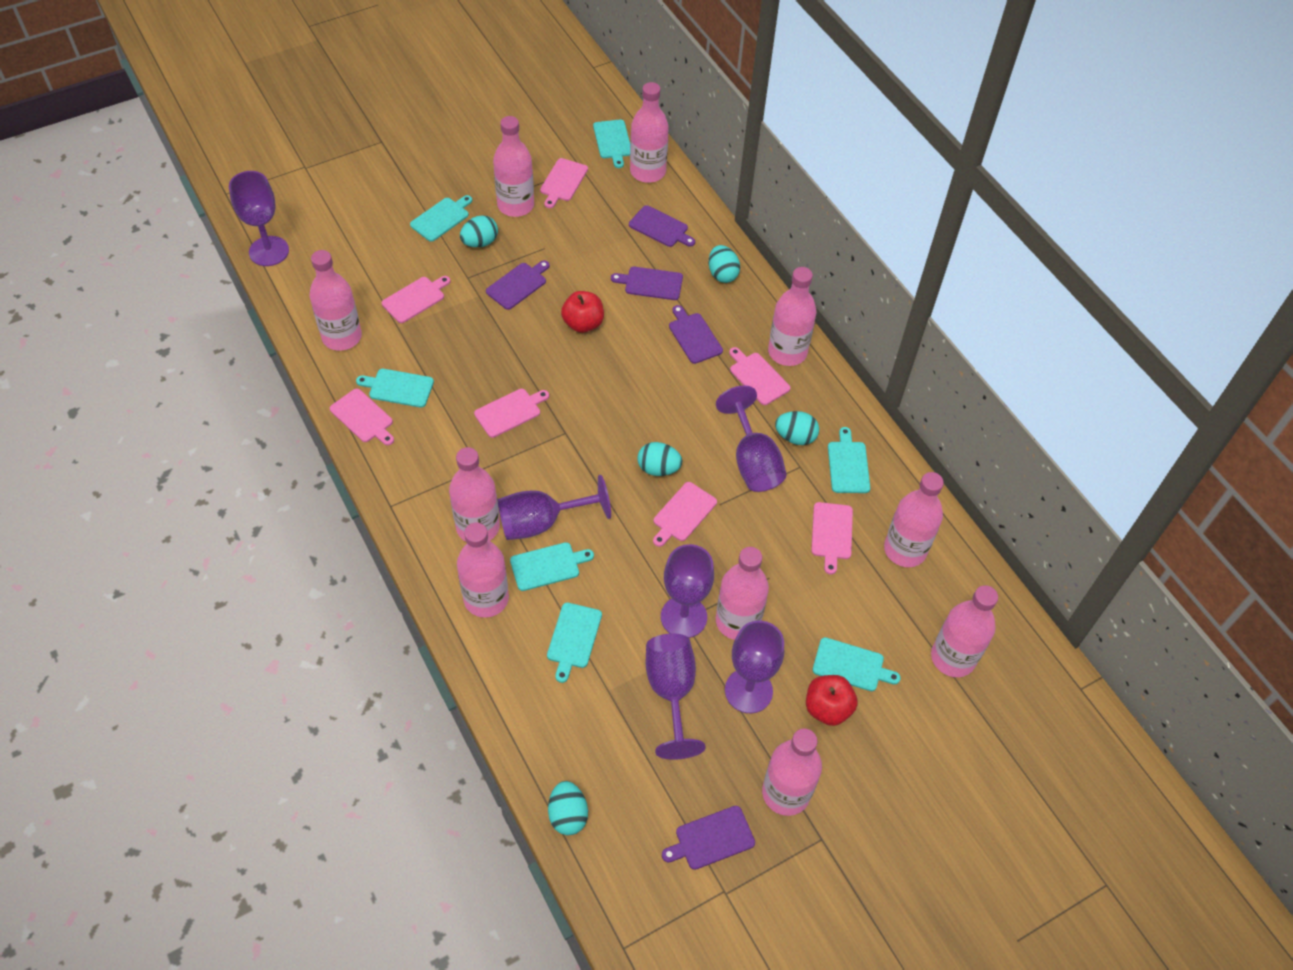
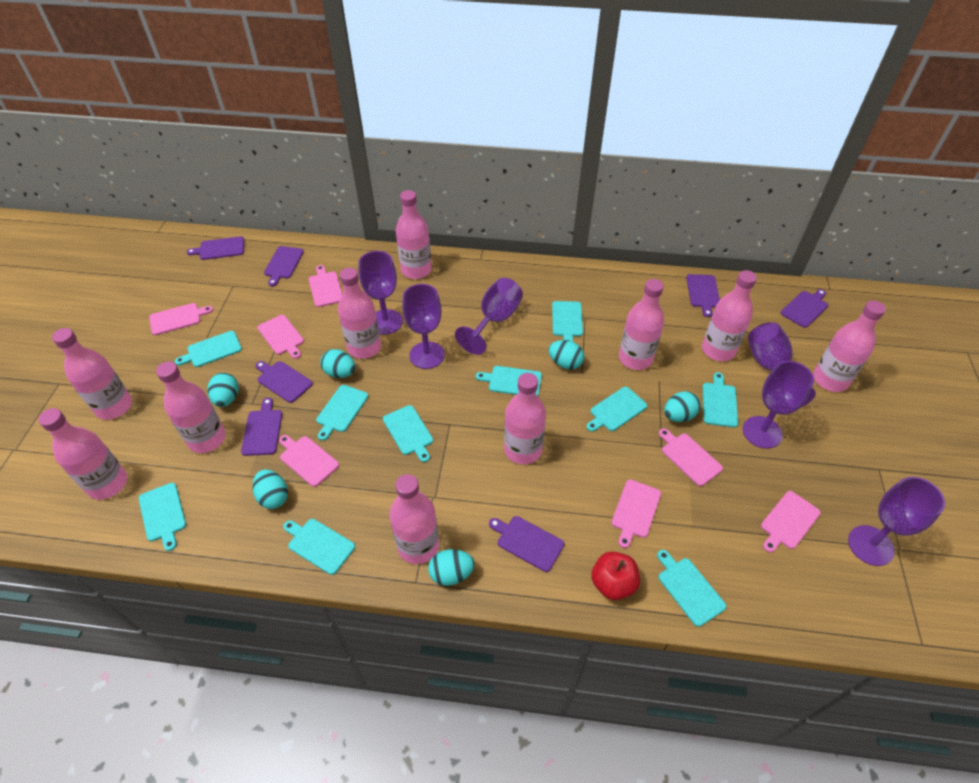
purple cutting board: 5 -> 7
red apple: 2 -> 1
turquoise cutting board: 7 -> 10
turquoise egg: 5 -> 6

